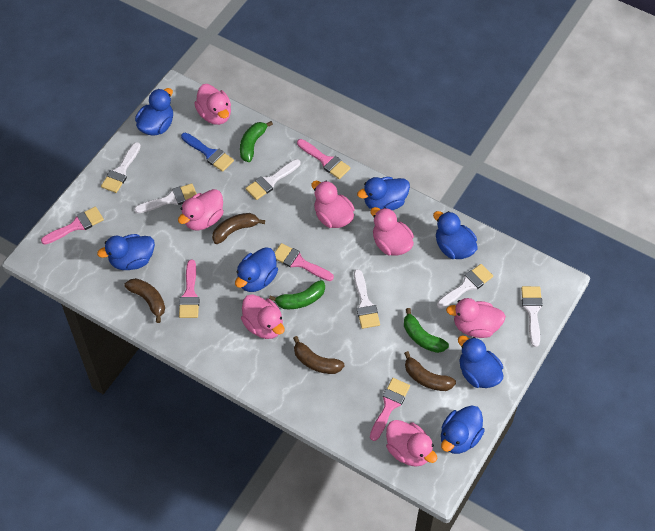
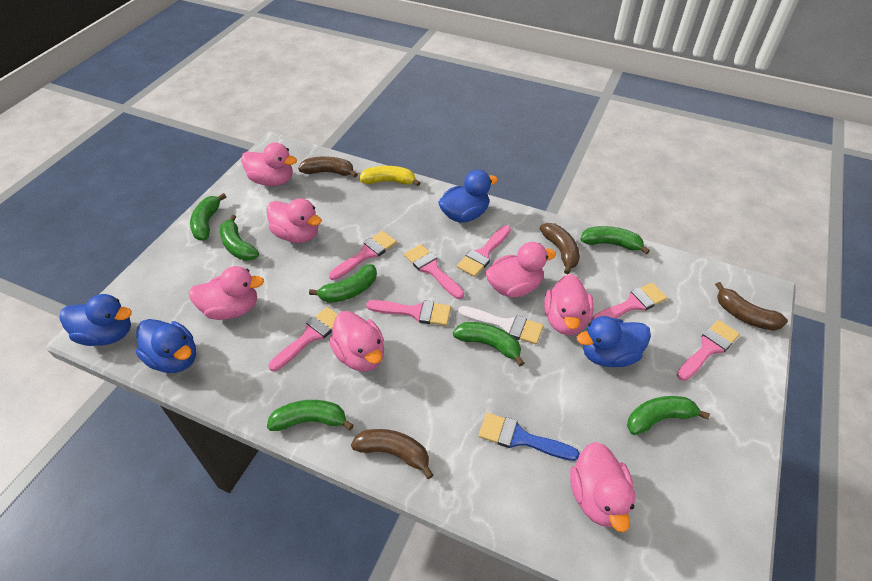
blue duck: 7 -> 4
green banana: 3 -> 7
pink brush: 5 -> 7
white brush: 6 -> 1
yellow banana: 0 -> 1

